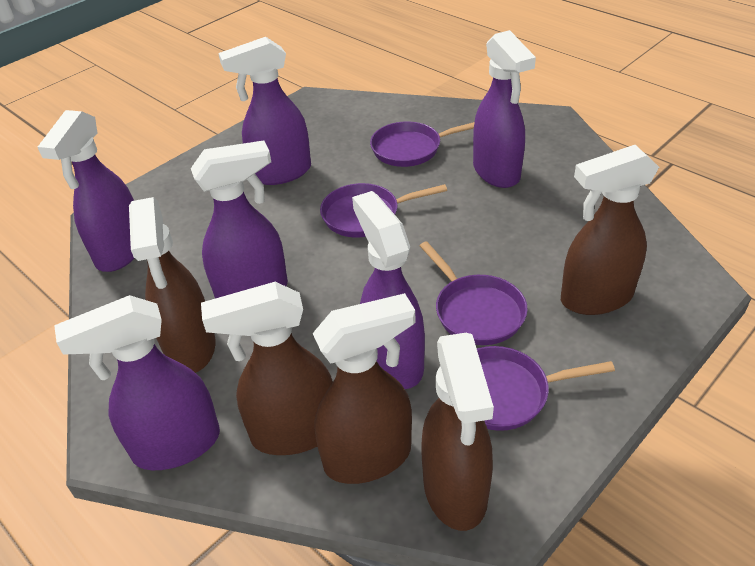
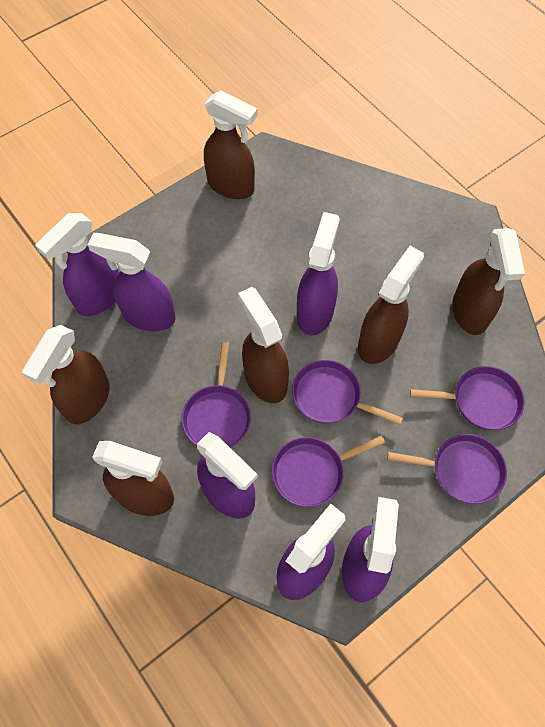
brown spray bottle: 5 -> 6
purple pan: 4 -> 5

